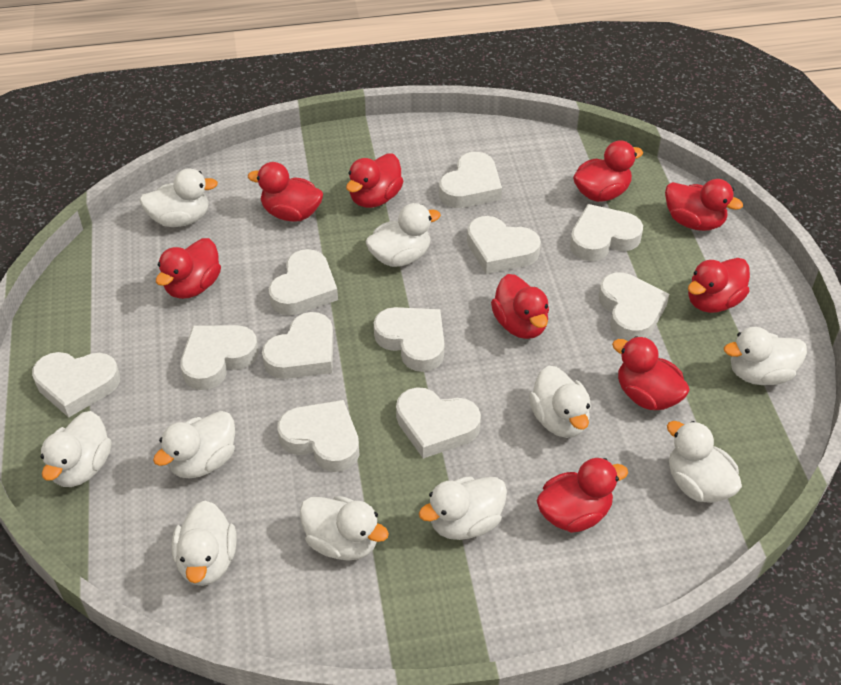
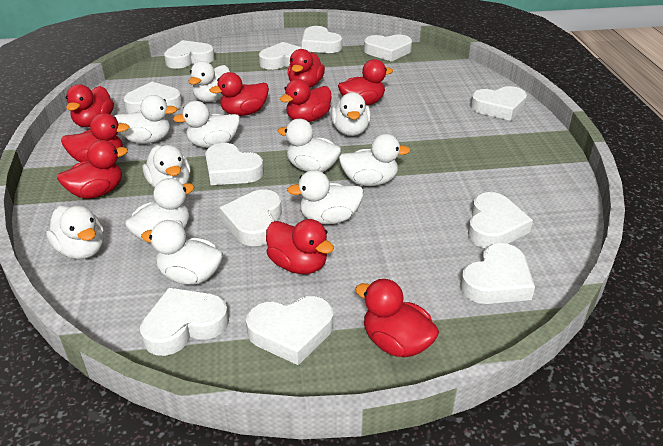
white duck: 10 -> 11
white heart: 11 -> 12

